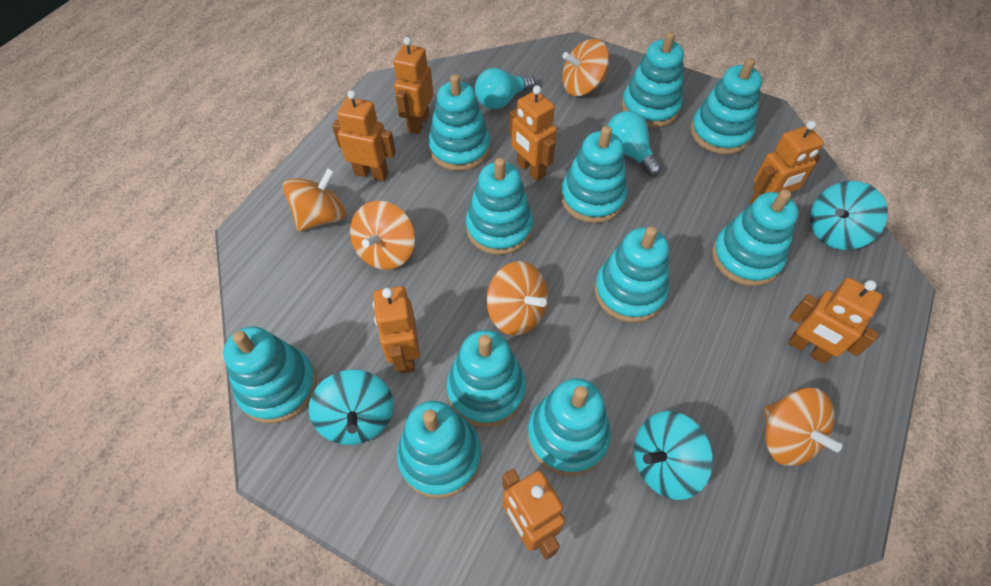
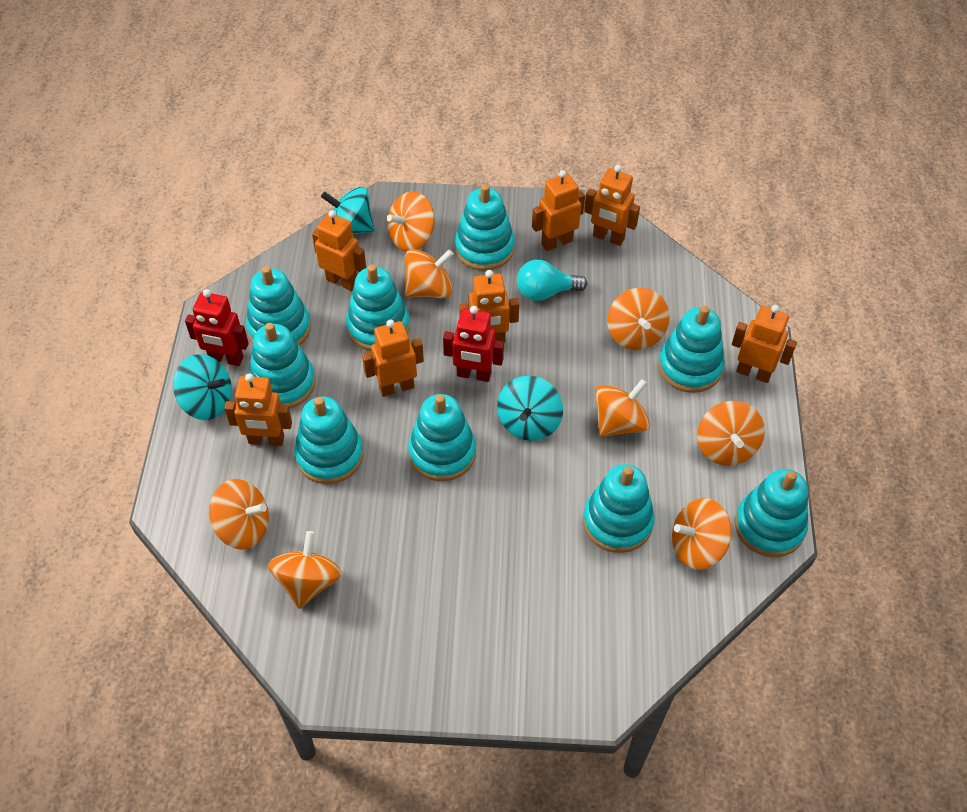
orange spinning top: 5 -> 8
red robot: 0 -> 2
turquoise light bulb: 2 -> 1
turquoise stacking toy: 11 -> 9

